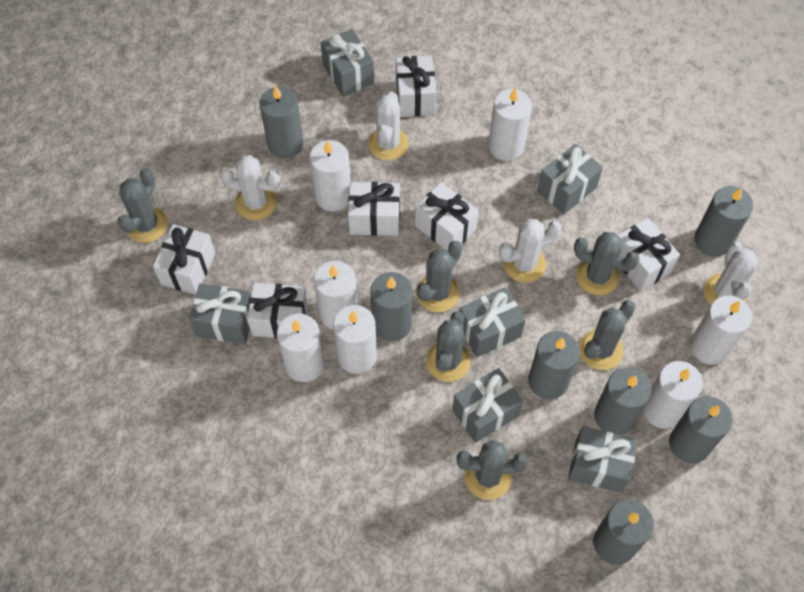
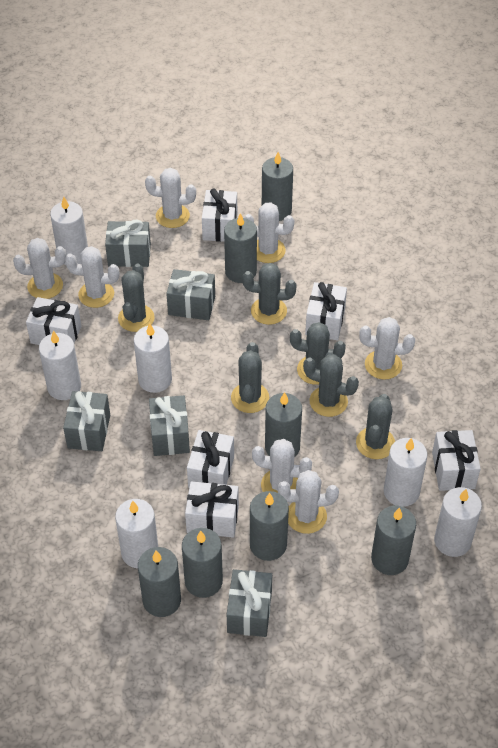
grey gift: 6 -> 5
white cactus: 4 -> 7
white candle: 7 -> 6

